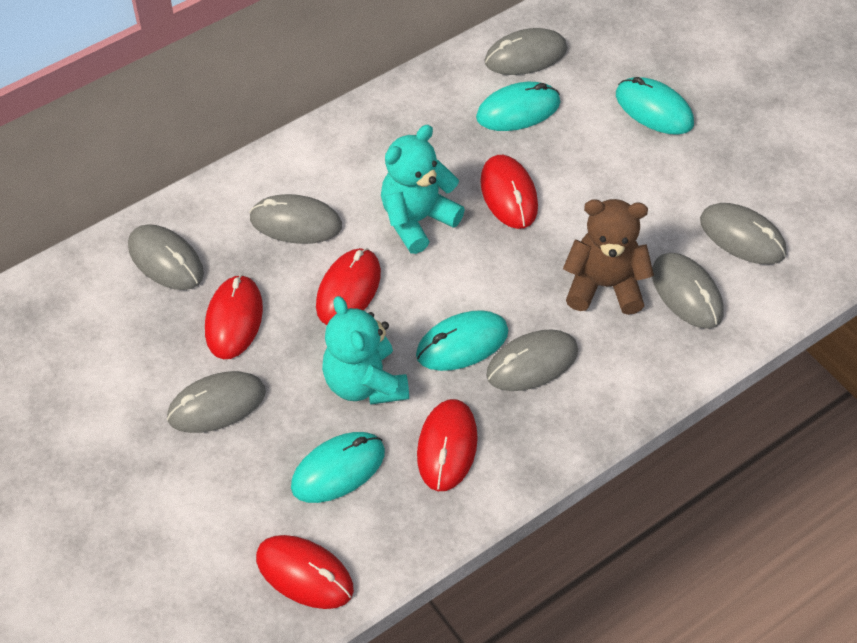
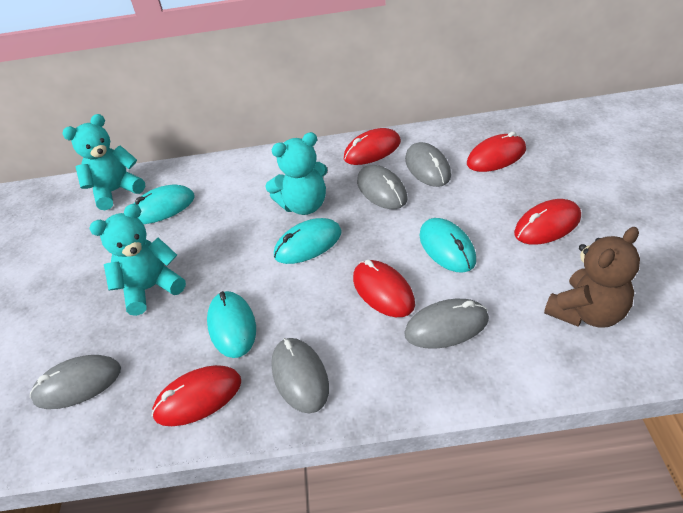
grey mouse: 7 -> 5
turquoise teddy bear: 2 -> 3

